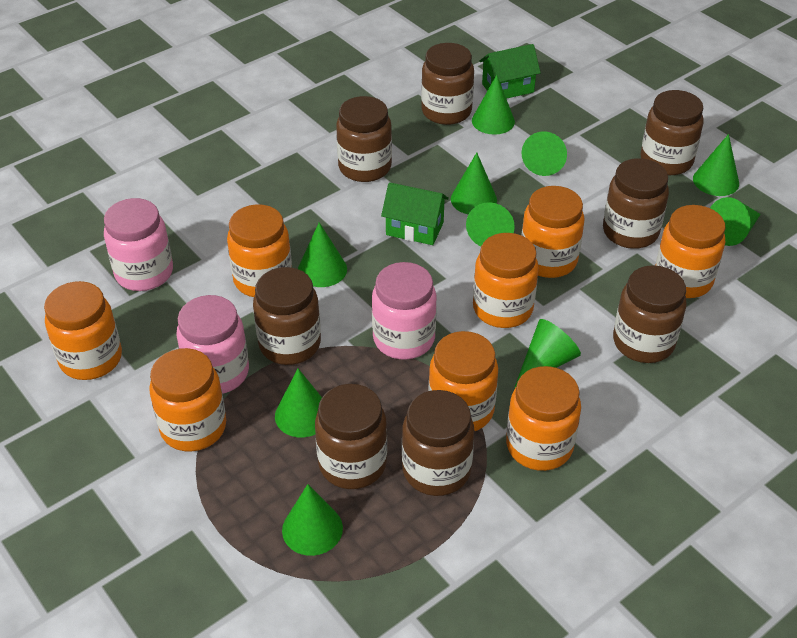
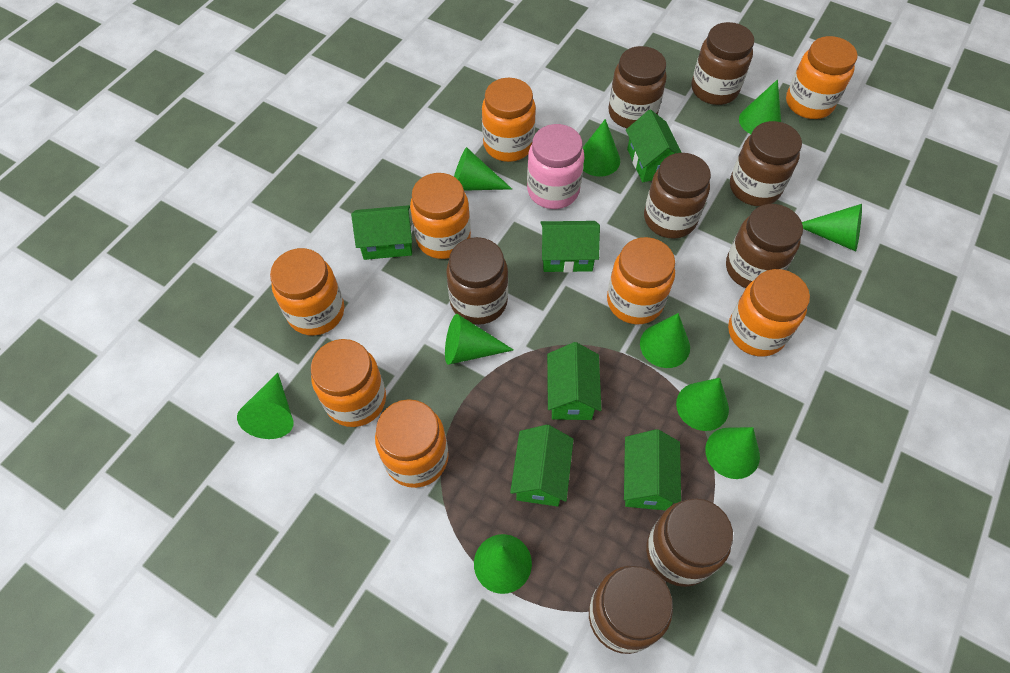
green house: 2 -> 6
pink jar: 3 -> 1

